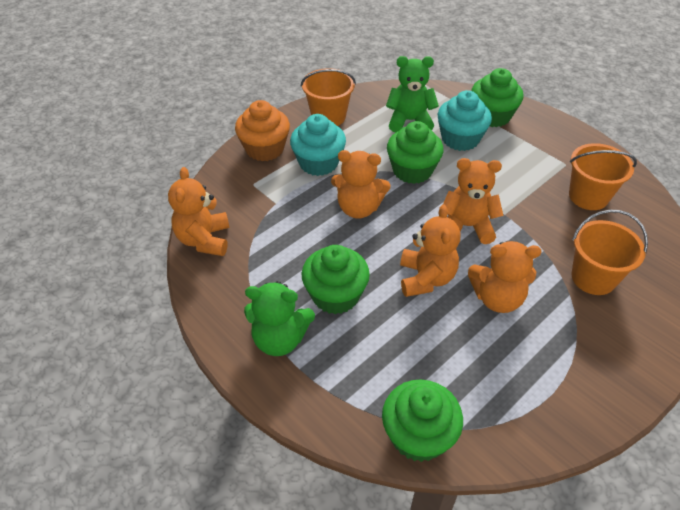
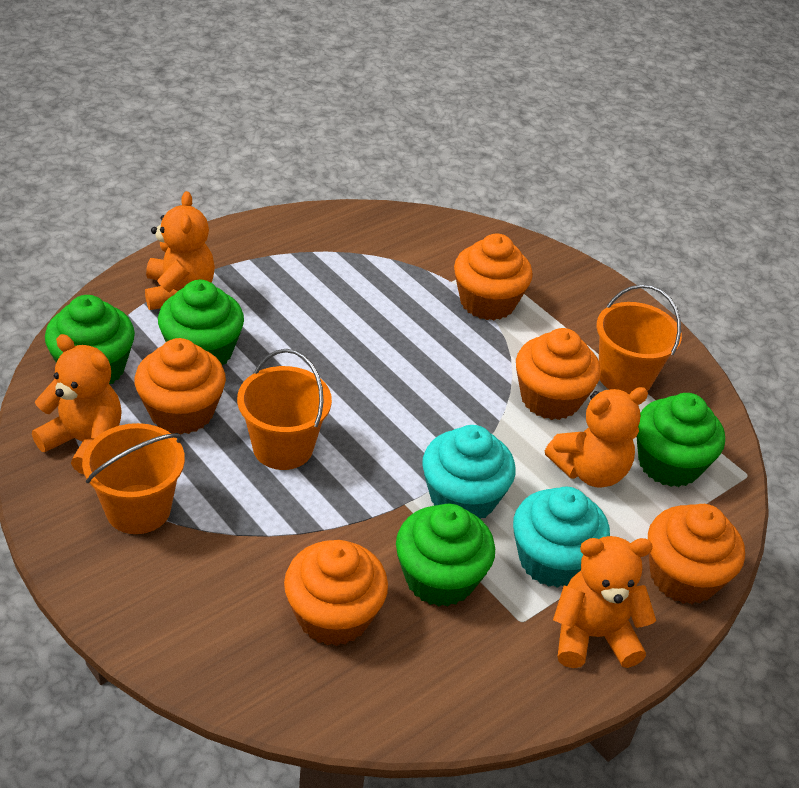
green teddy bear: 2 -> 0
orange cupcake: 1 -> 5
orange teddy bear: 5 -> 4

